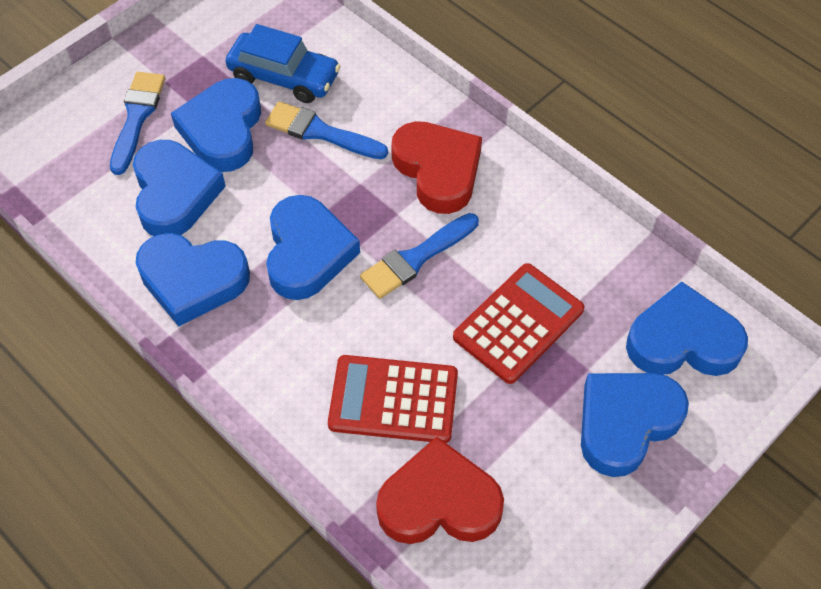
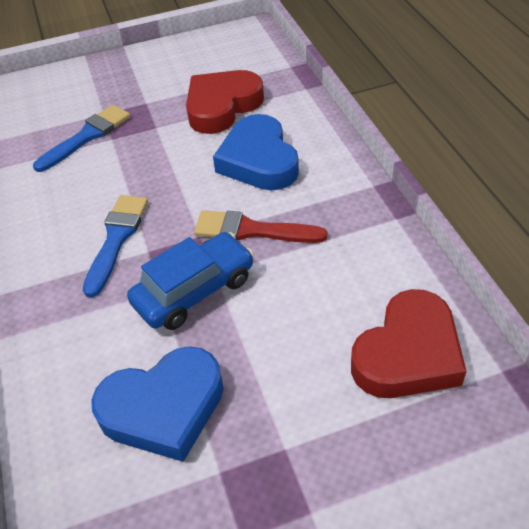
blue brush: 3 -> 2
blue heart: 6 -> 2
red brush: 0 -> 1
red calculator: 2 -> 0

